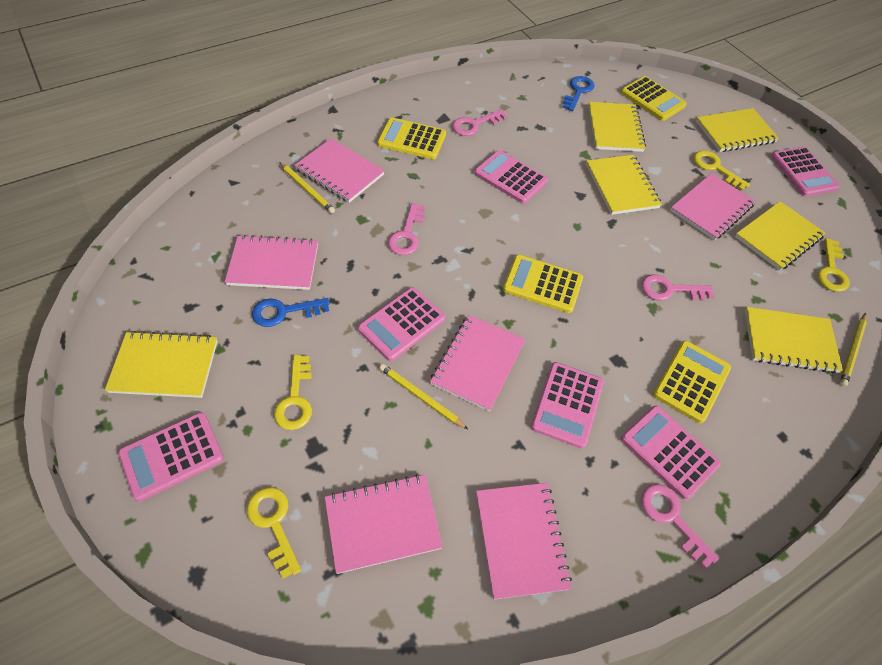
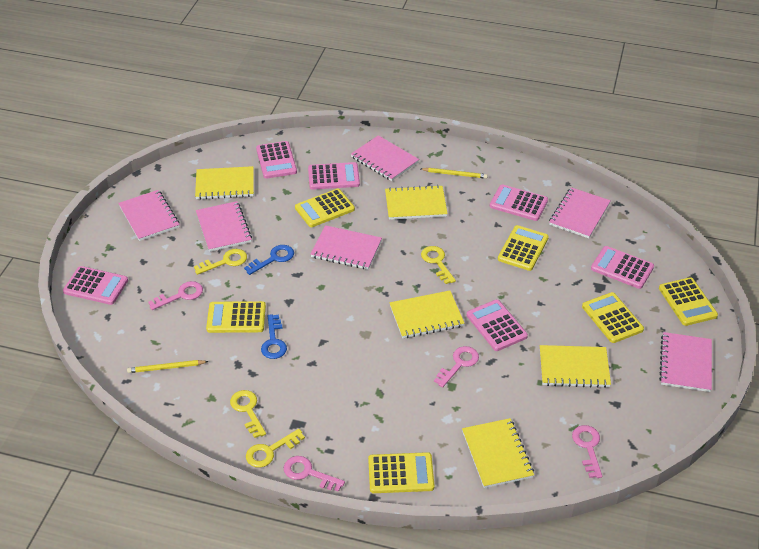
yellow calculator: 4 -> 6
yellow notebook: 6 -> 5
yellow pencil: 3 -> 2

